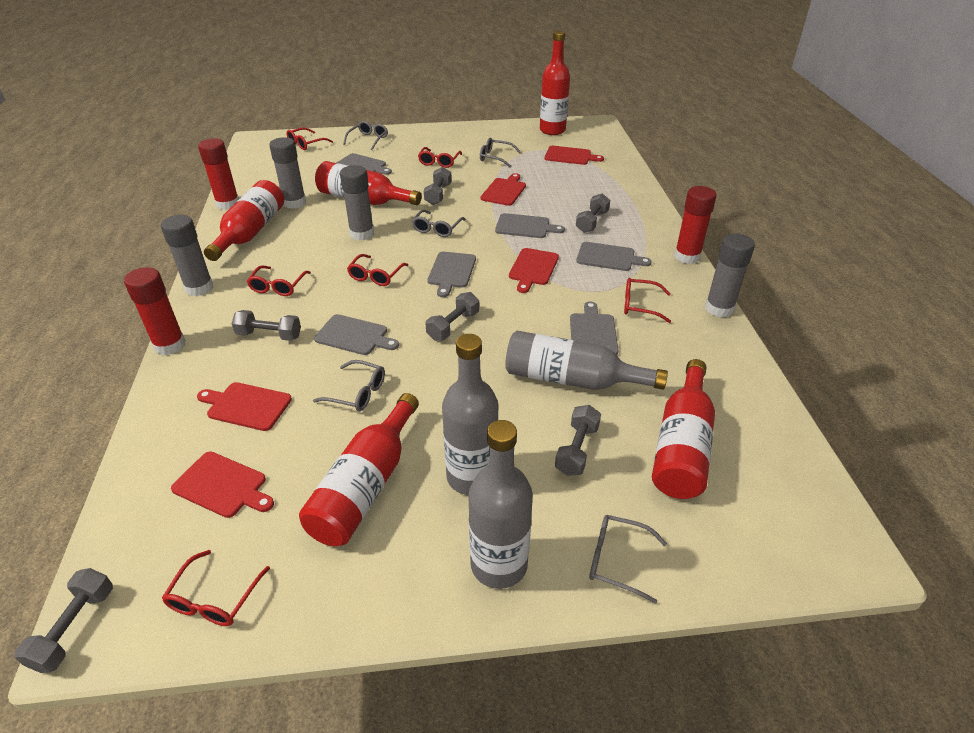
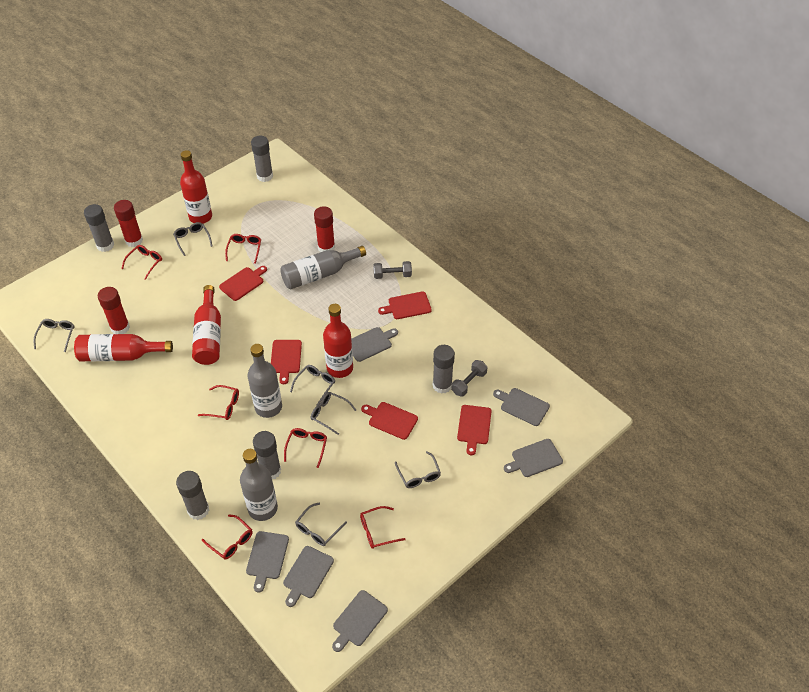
grey dumbbell: 6 -> 2
grey glasses: 5 -> 6
grey glue stick: 4 -> 5
red bottle: 5 -> 4

